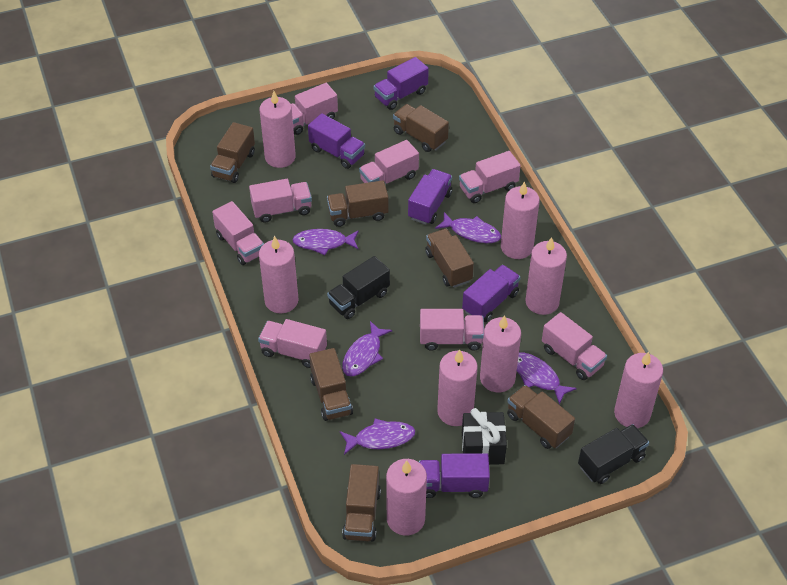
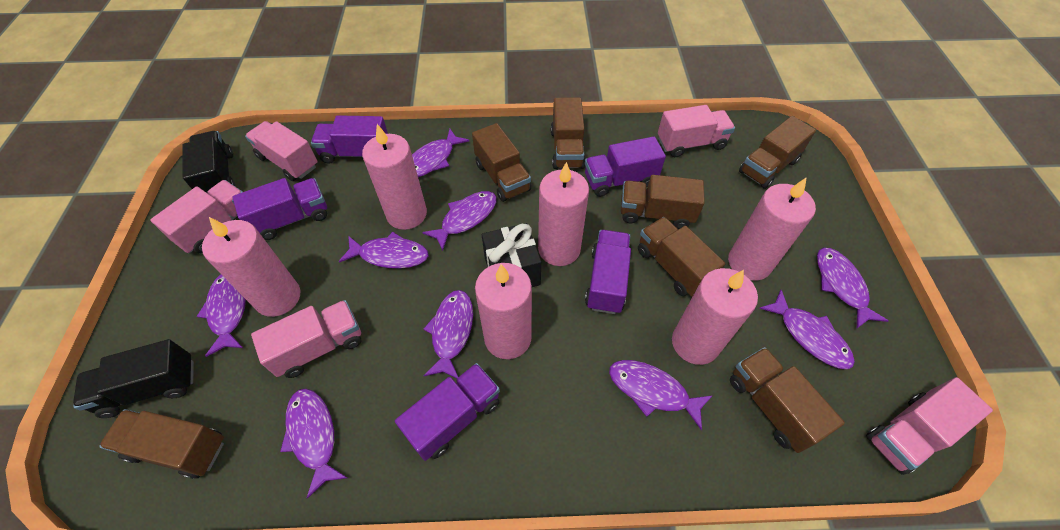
pink candle: 8 -> 6
pink truck: 8 -> 5
purple fish: 5 -> 9

